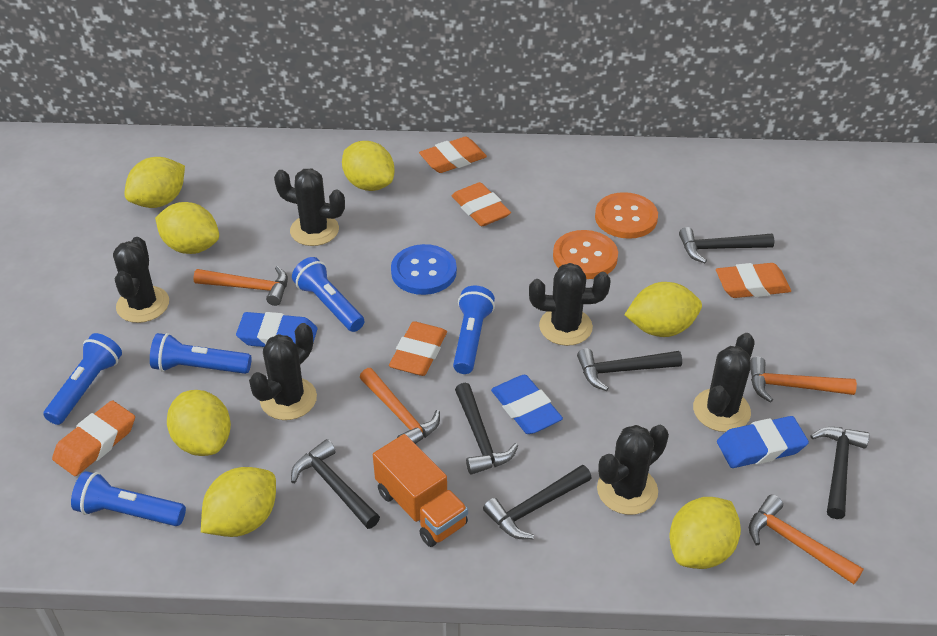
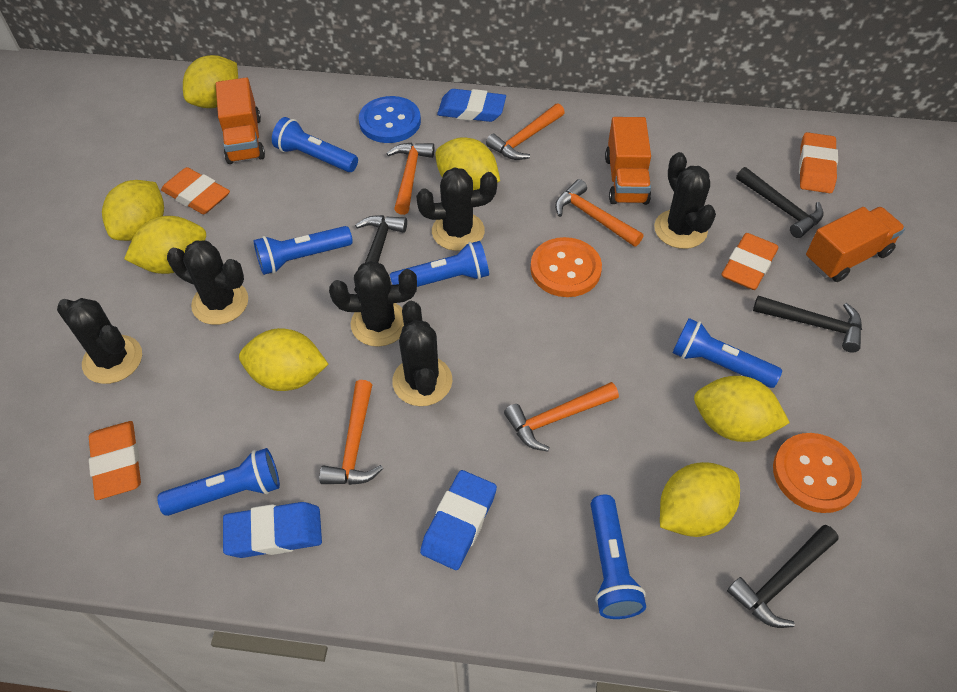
black hammer: 6 -> 4
blue flashlight: 5 -> 6
orange eraser: 5 -> 4
orange hammer: 4 -> 5
orange truck: 1 -> 3

